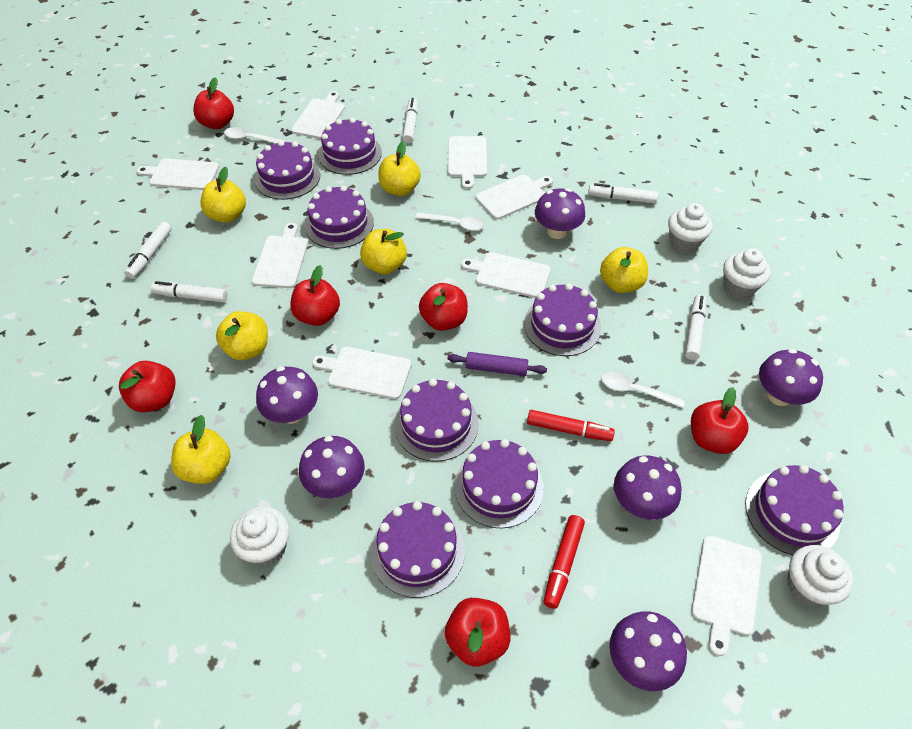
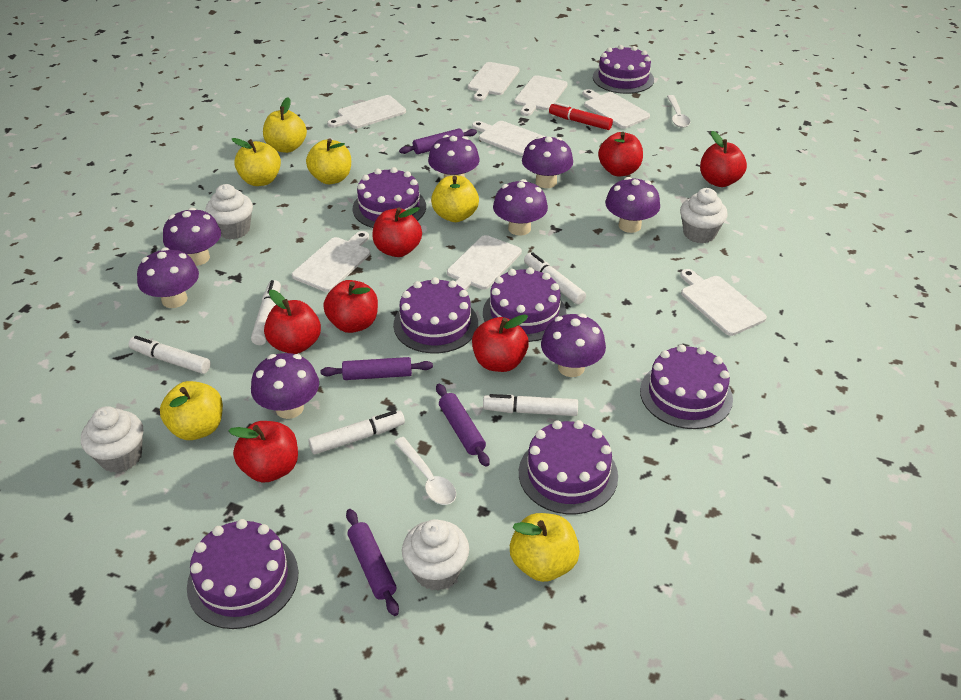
purple cake: 8 -> 7
purple mushroom: 6 -> 8
purple rolling pin: 1 -> 4
red apple: 6 -> 7
red marker: 2 -> 1
white spoon: 3 -> 2

